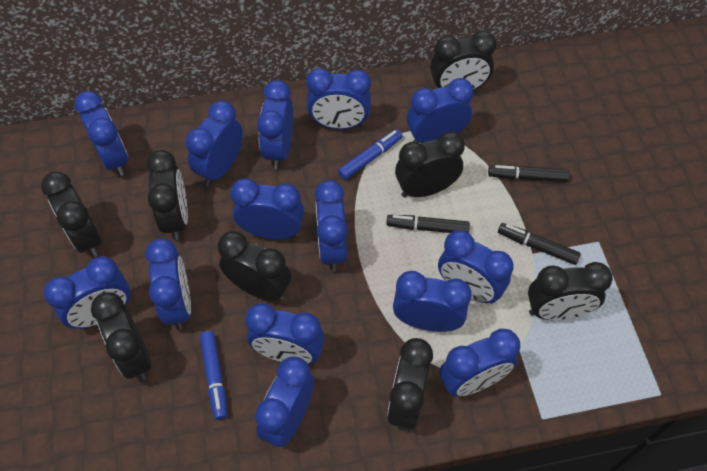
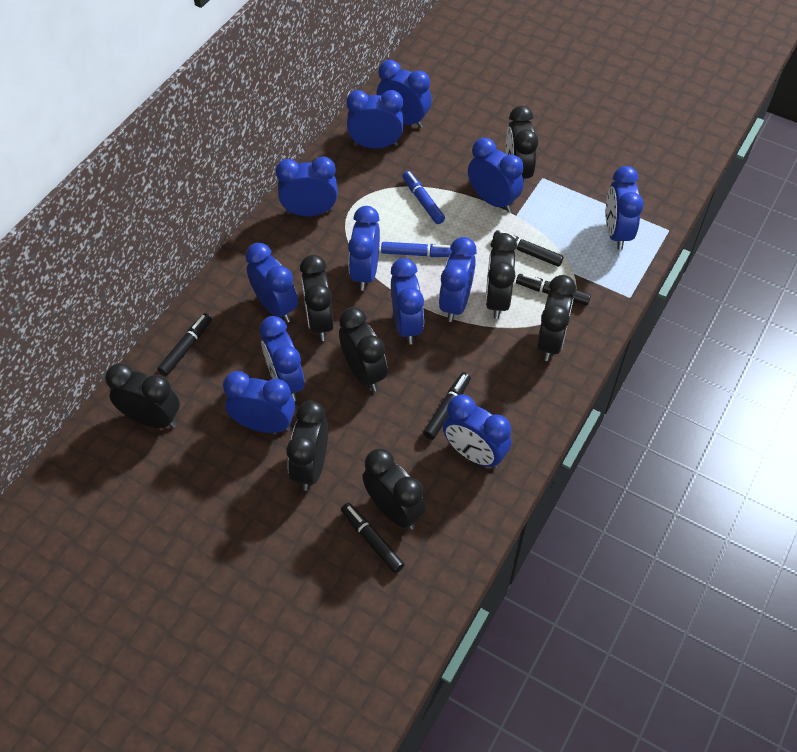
black marker: 3 -> 5
blue clock: 14 -> 12

